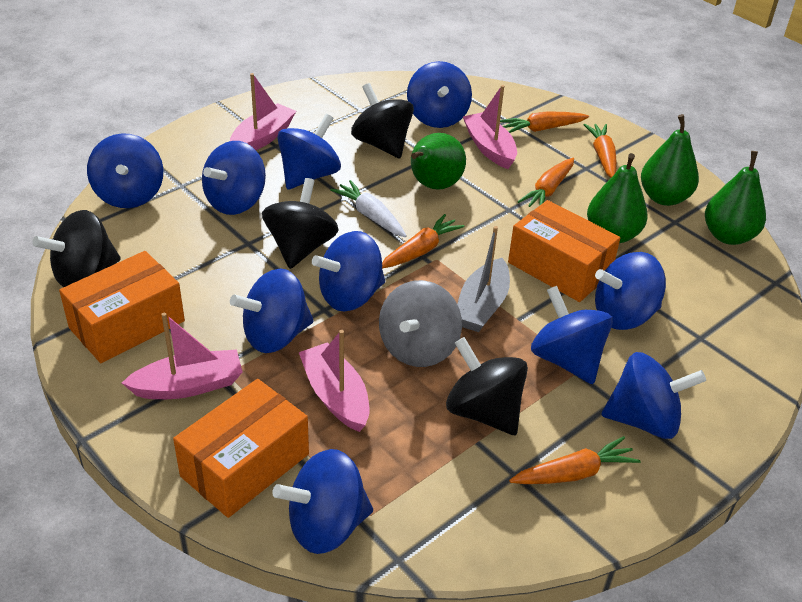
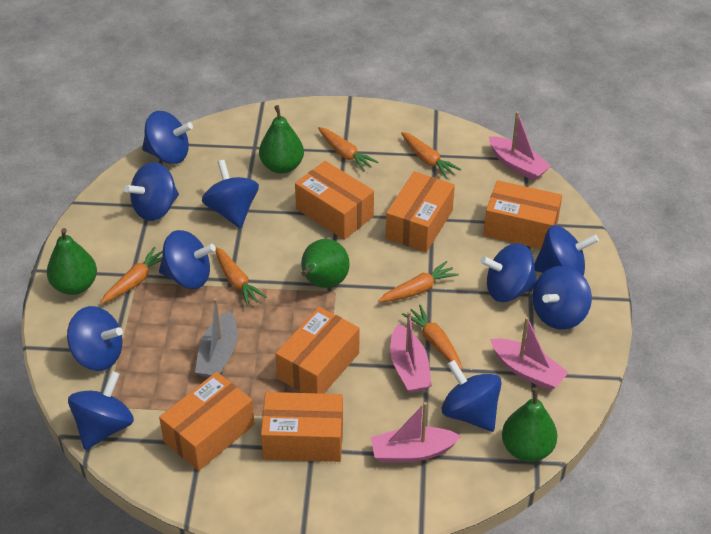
black spinning top: 4 -> 0
grey spinning top: 1 -> 0
orange box: 3 -> 6
orange carrot: 5 -> 6
white carrot: 1 -> 0

